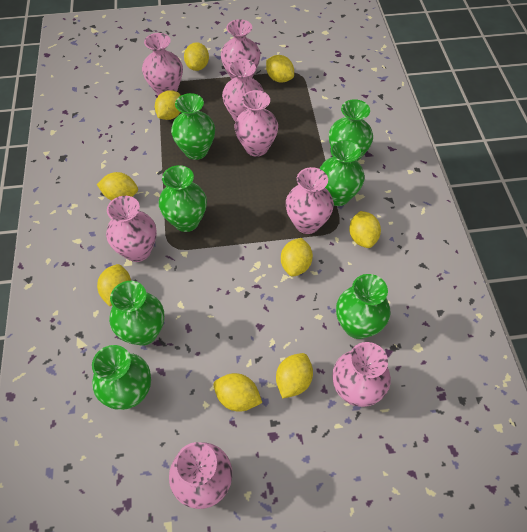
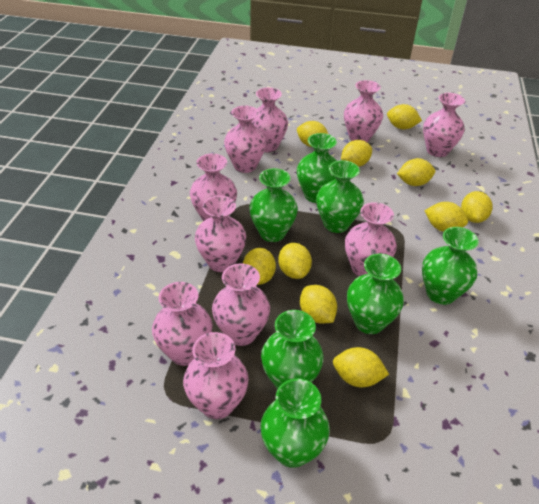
pink vase: 8 -> 10
yellow lemon: 9 -> 10

